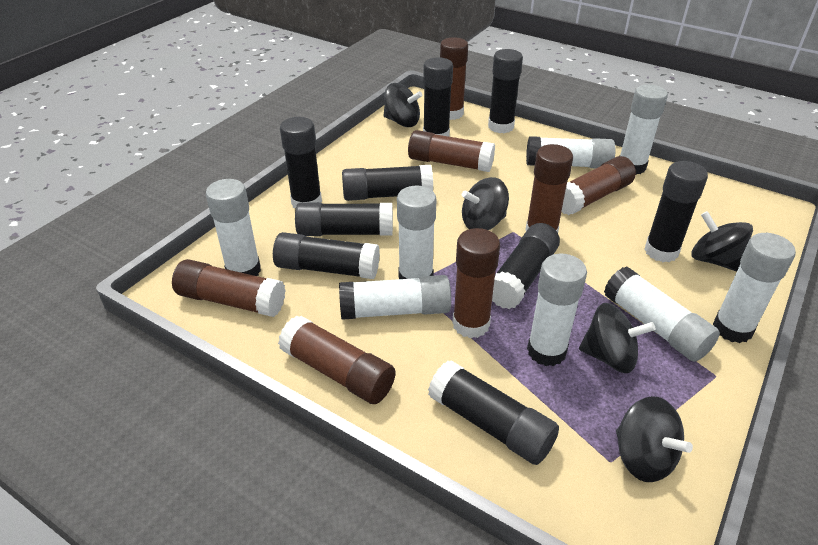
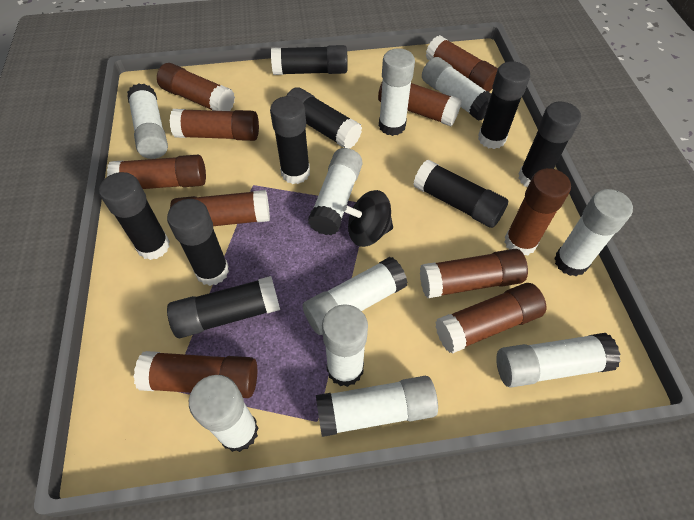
black spinning top: 5 -> 1
brown glue stick: 7 -> 10
white glue stick: 8 -> 10

